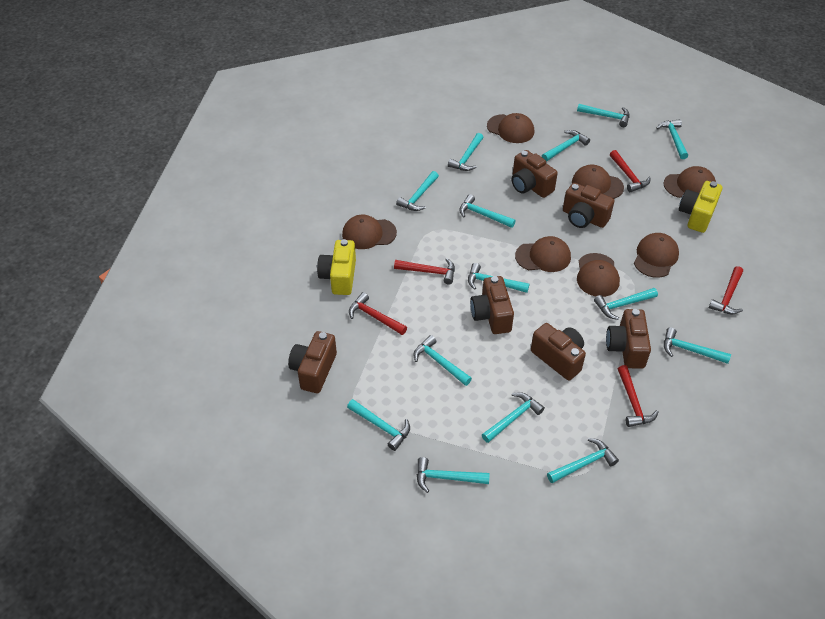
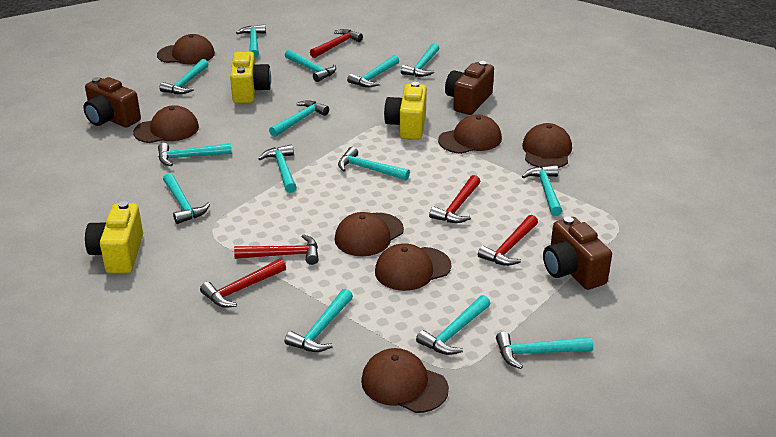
brown camera: 6 -> 3
yellow camera: 2 -> 3

